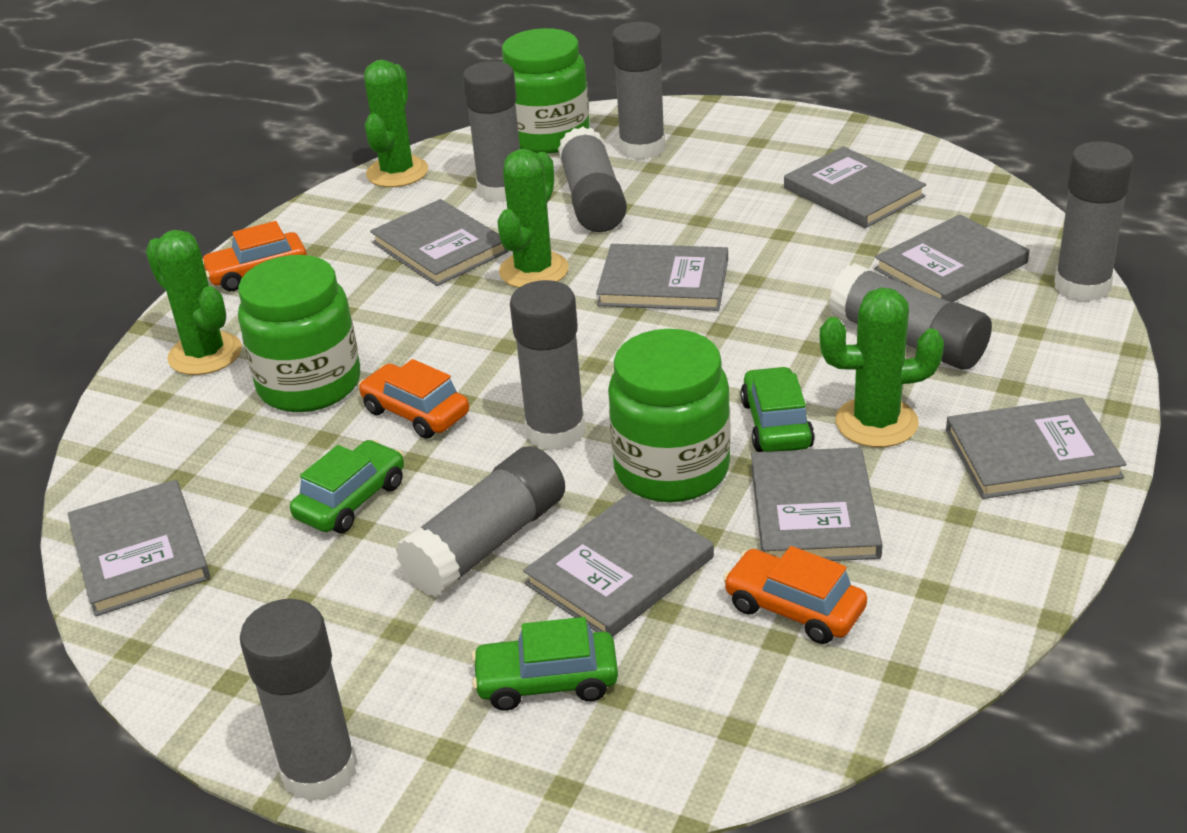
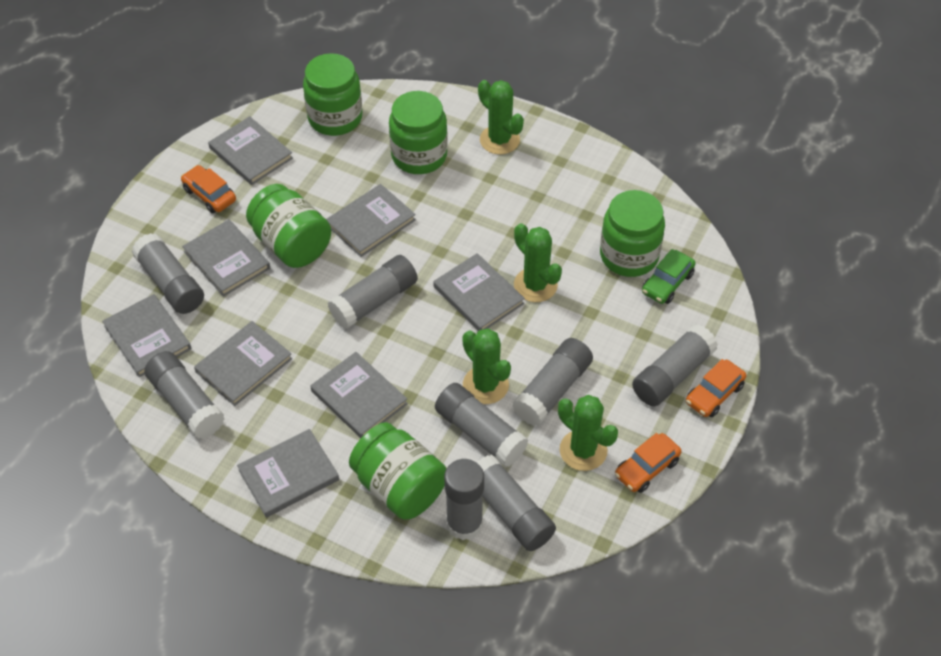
green car: 3 -> 1
green jar: 3 -> 5

